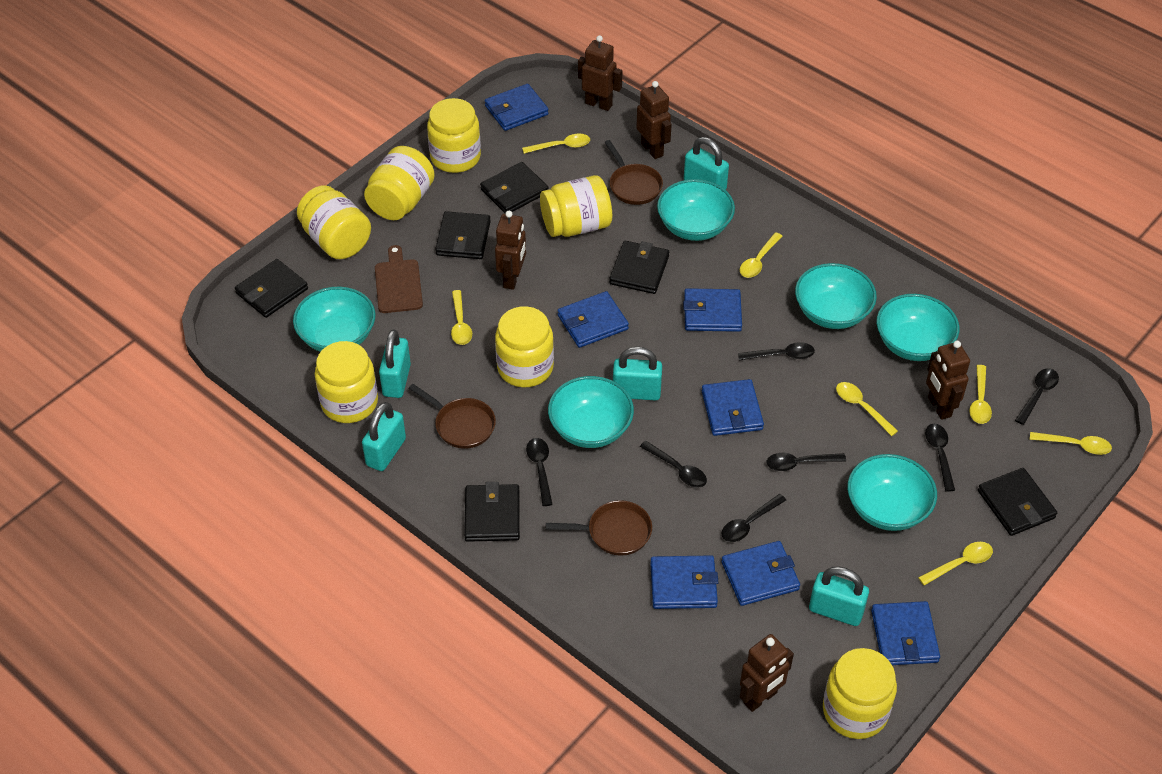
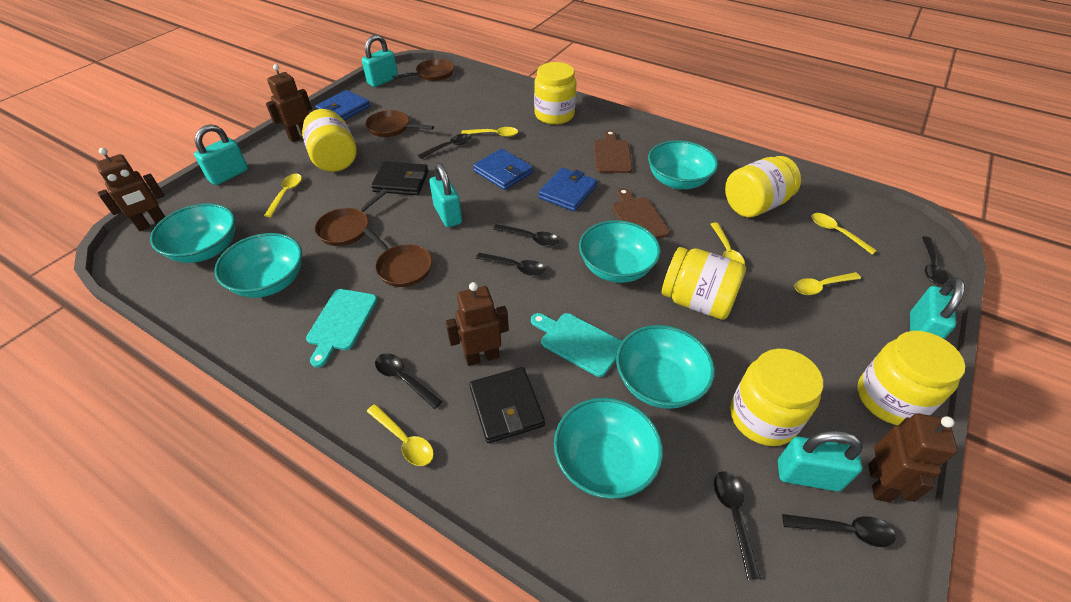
black wallet: 6 -> 2
blue wallet: 7 -> 3
brown cutting board: 1 -> 2
brown pan: 3 -> 4
brown robot: 5 -> 4
turquoise cutting board: 0 -> 2
yellow jar: 7 -> 6
yellow spoon: 7 -> 6

